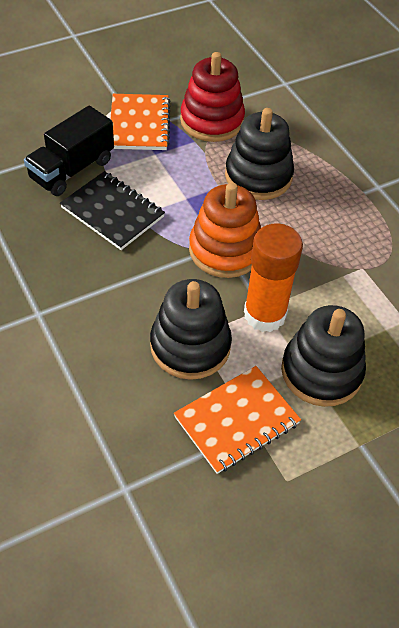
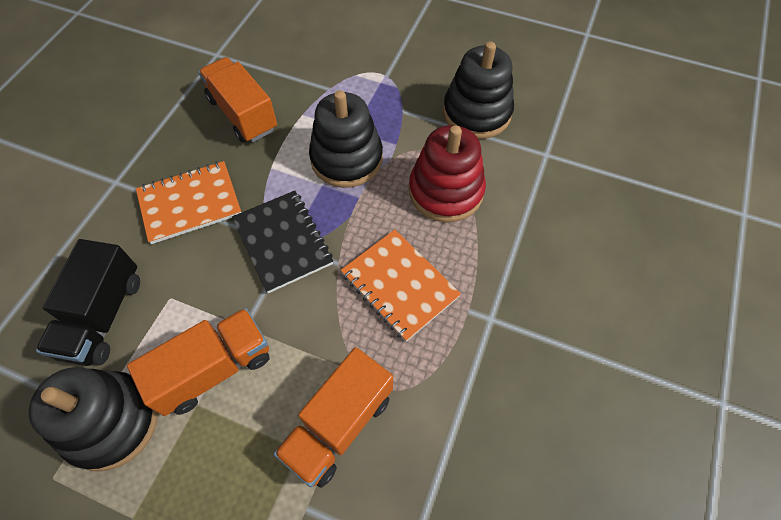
orange glue stick: 1 -> 0
orange stacking toy: 1 -> 0
orange truck: 0 -> 3

